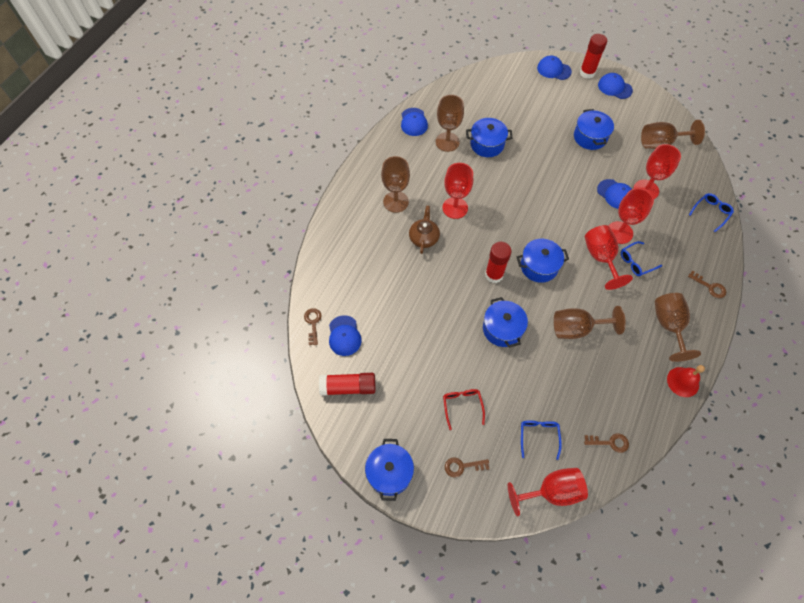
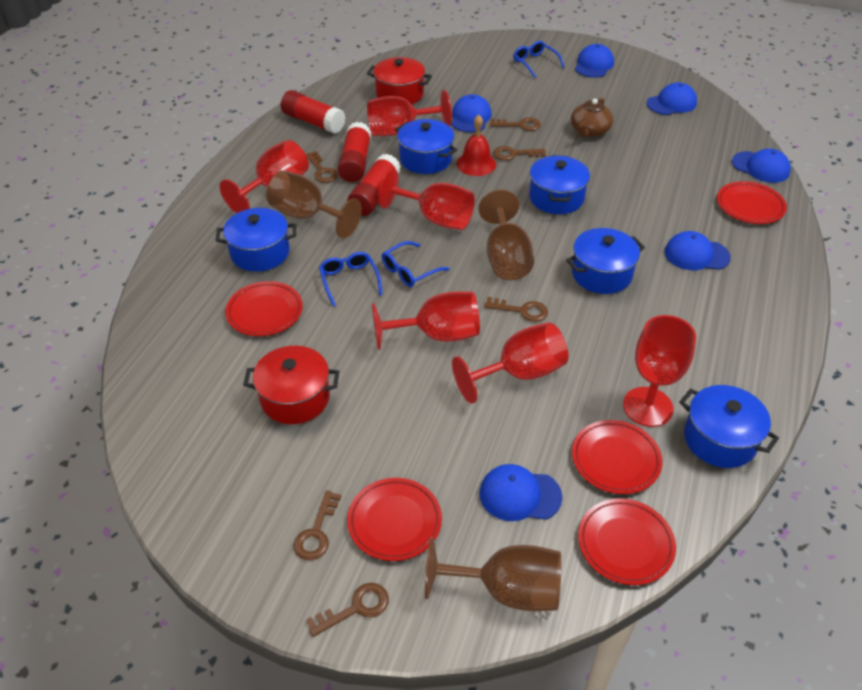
blue cap: 5 -> 6
brown goblet: 5 -> 3
brown key: 4 -> 6
red glasses: 1 -> 0
red goblet: 5 -> 6
red plate: 0 -> 5
red pot: 0 -> 2

